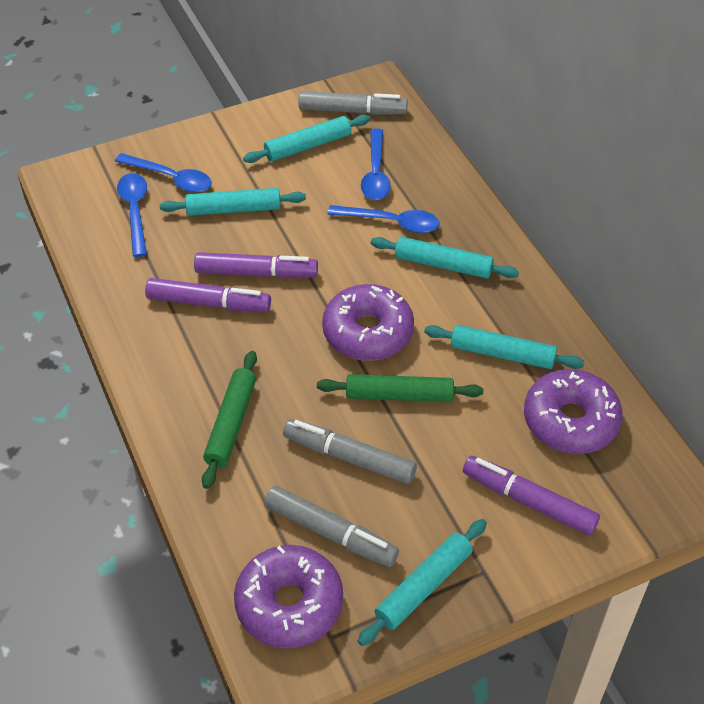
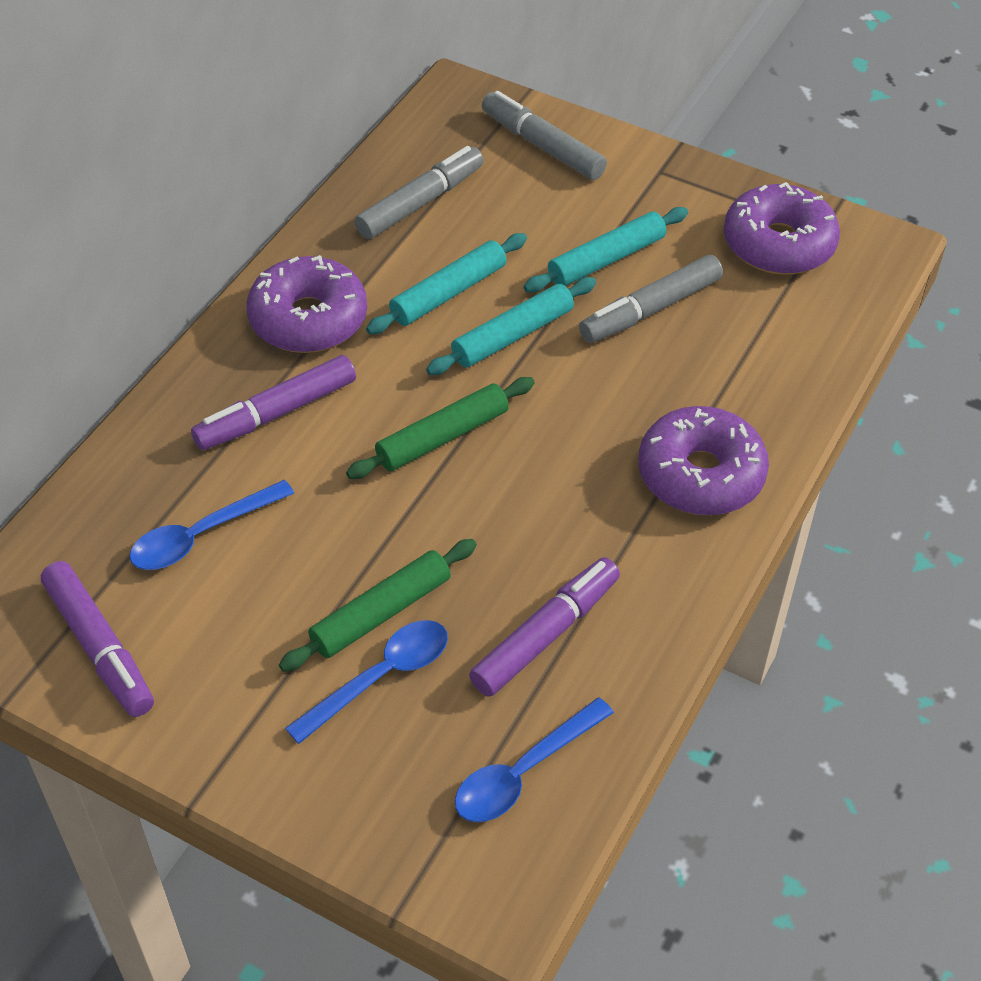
blue spoon: 4 -> 3
turquoise rolling pin: 5 -> 3

